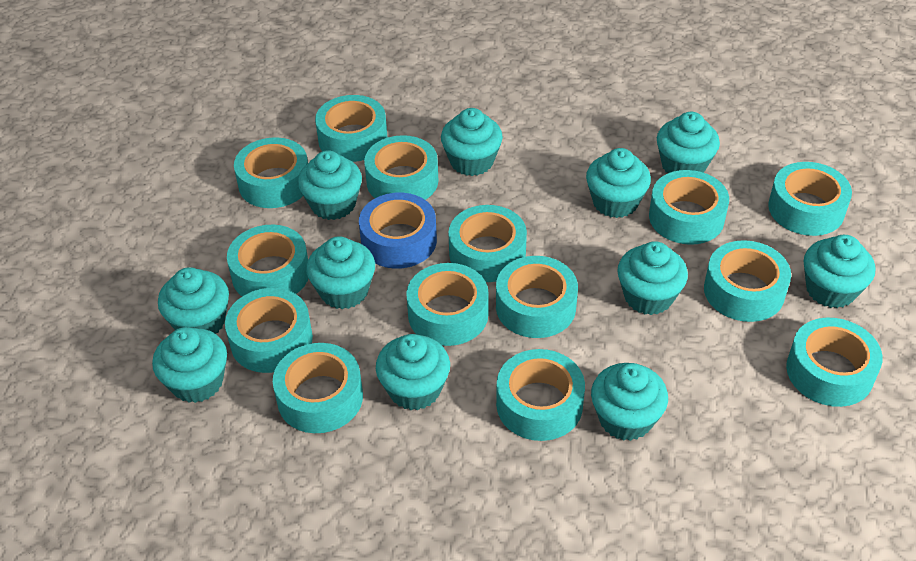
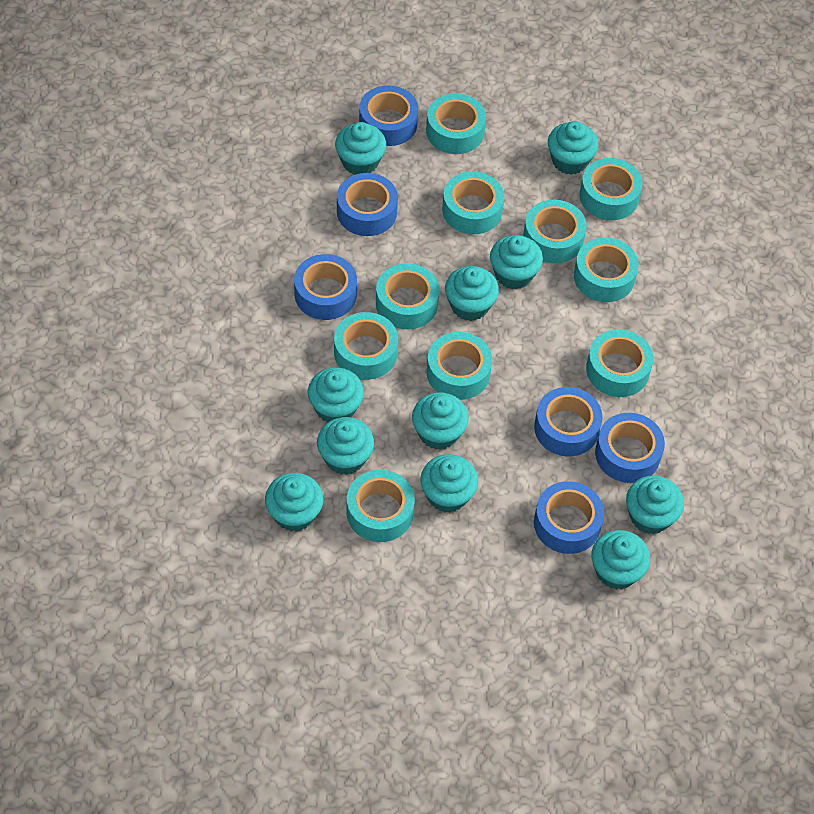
blue tape: 1 -> 6
turquoise tape: 14 -> 10

